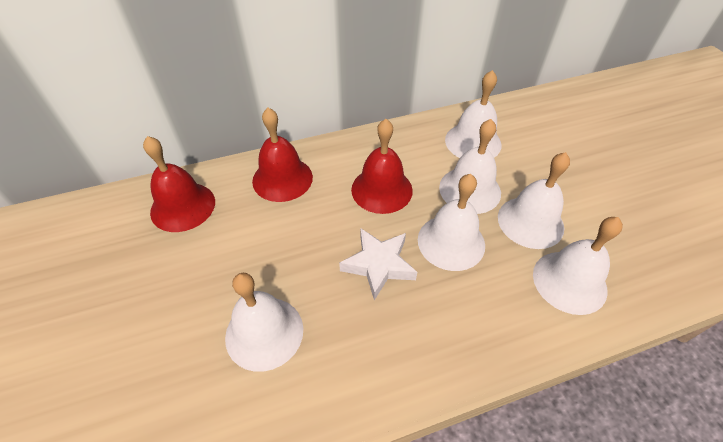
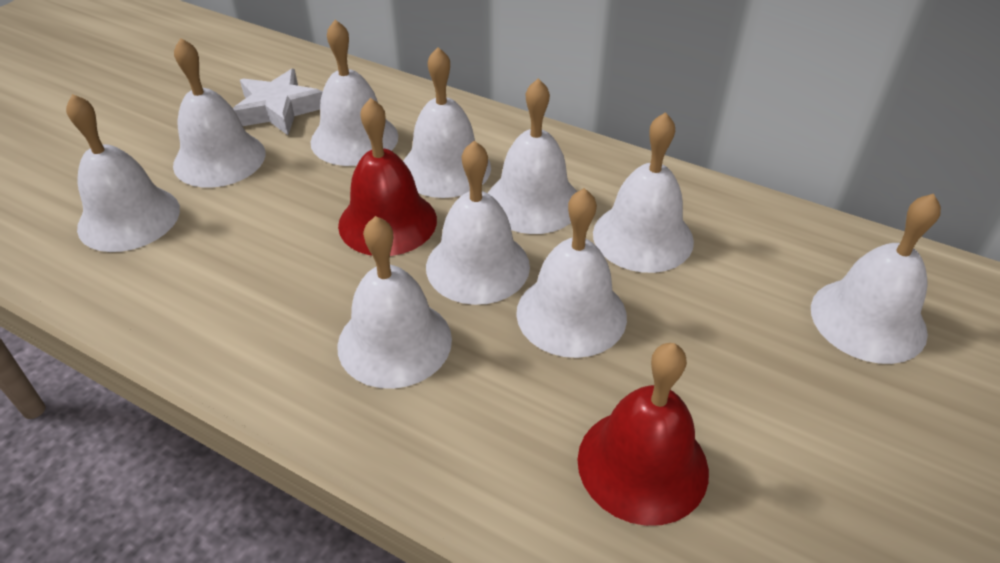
red bell: 3 -> 2
white bell: 6 -> 10

